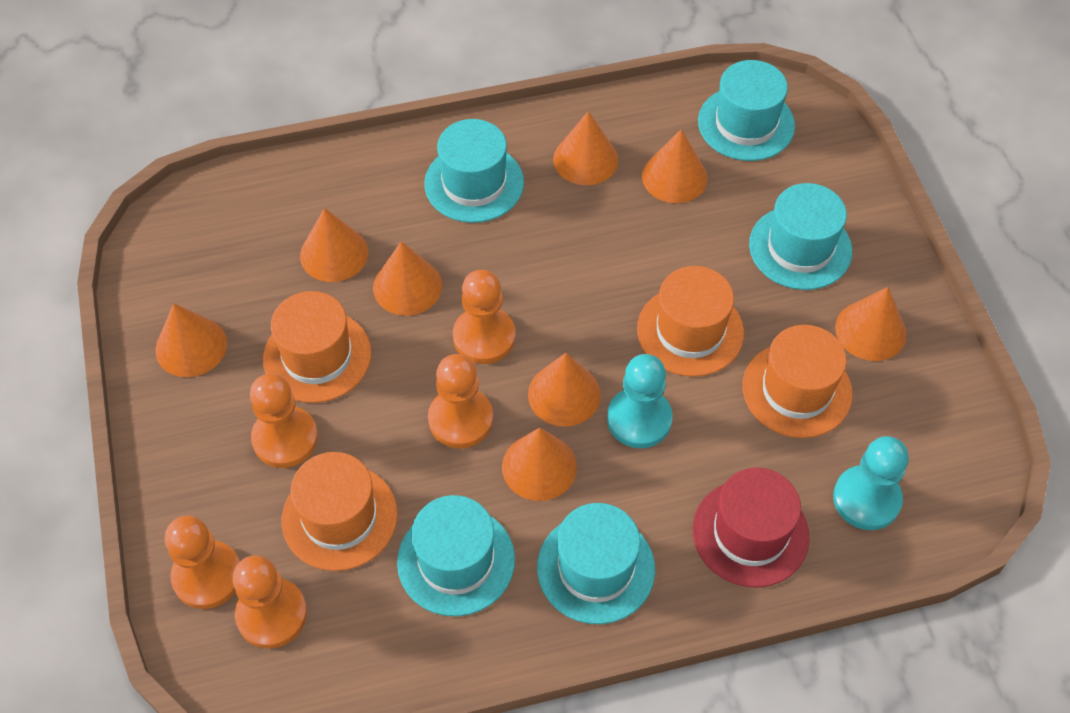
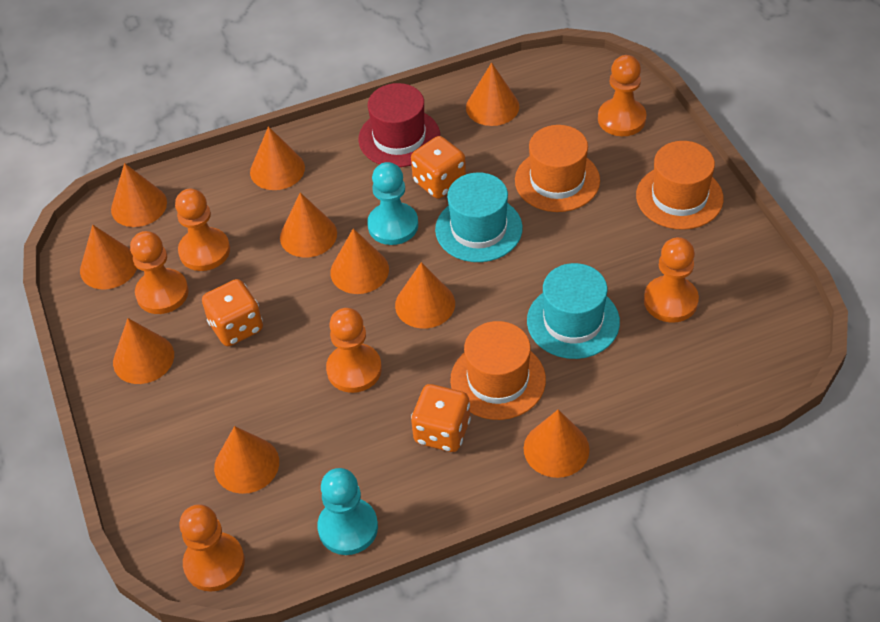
orange cone: 8 -> 10
orange dice: 0 -> 3
orange hat: 4 -> 3
orange pawn: 5 -> 6
turquoise hat: 5 -> 2

